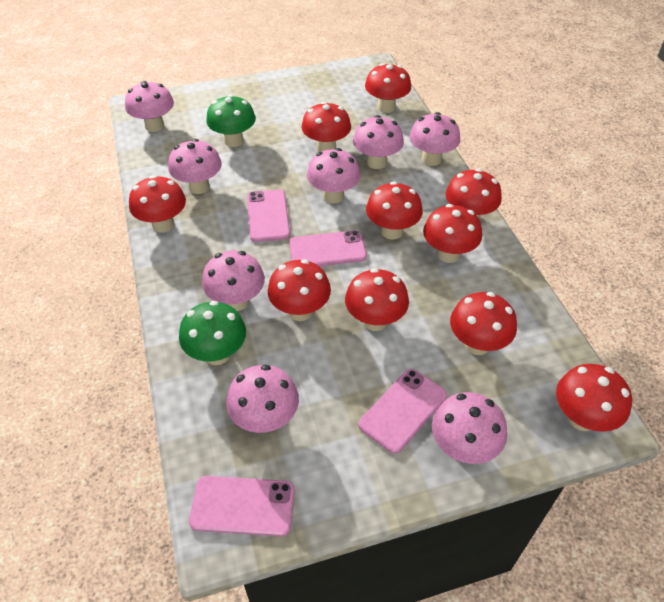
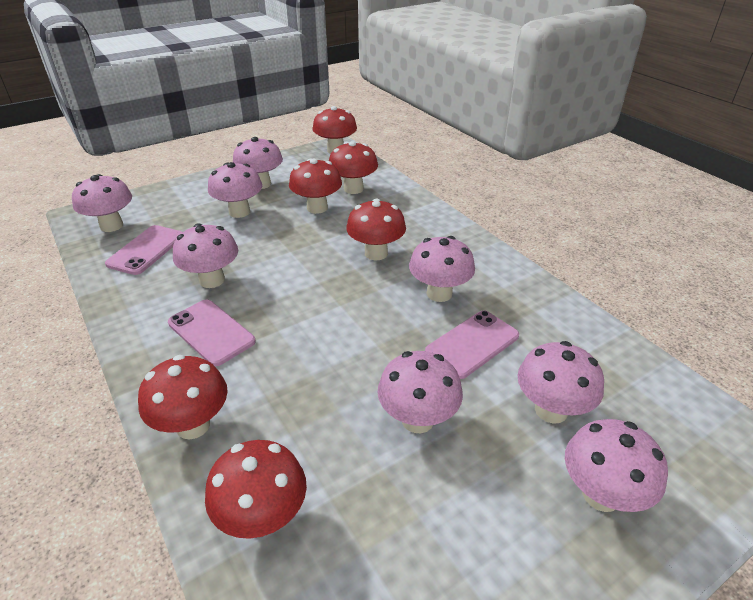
green mushroom: 2 -> 0
pink phone: 4 -> 3
red mushroom: 10 -> 6

